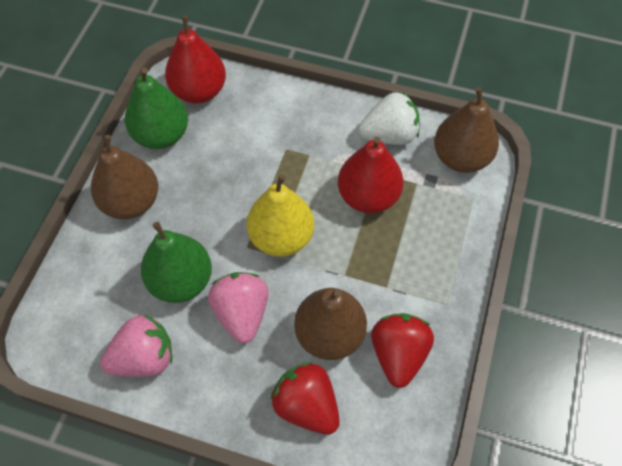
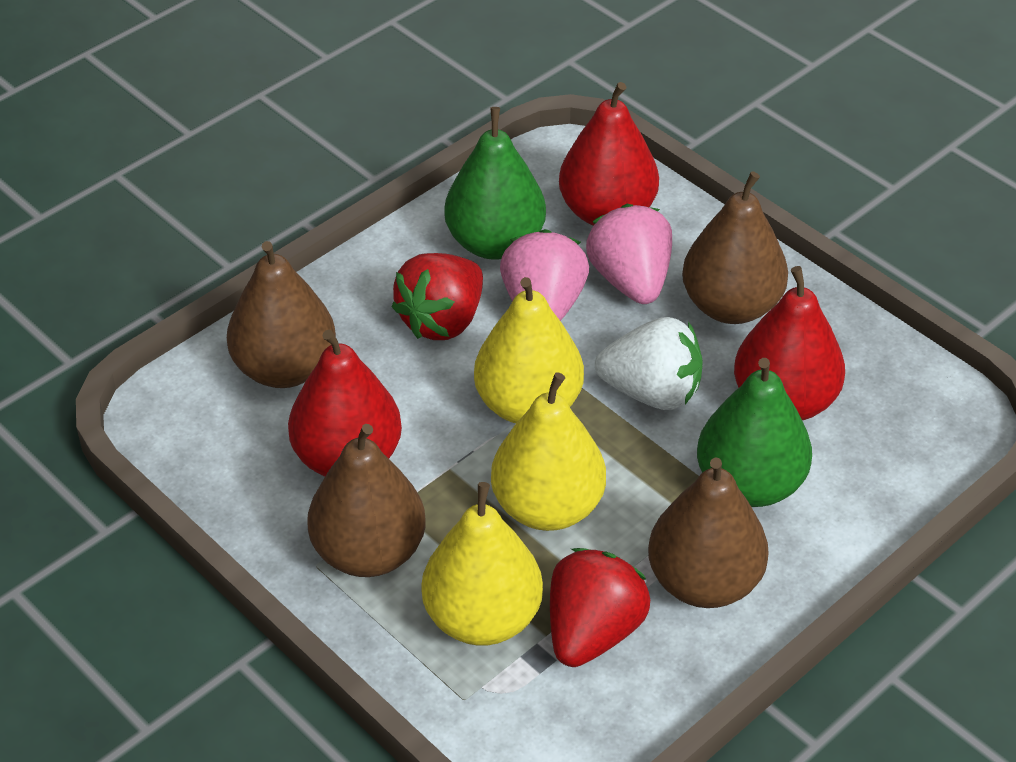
brown pear: 3 -> 4
red pear: 2 -> 3
yellow pear: 1 -> 3

